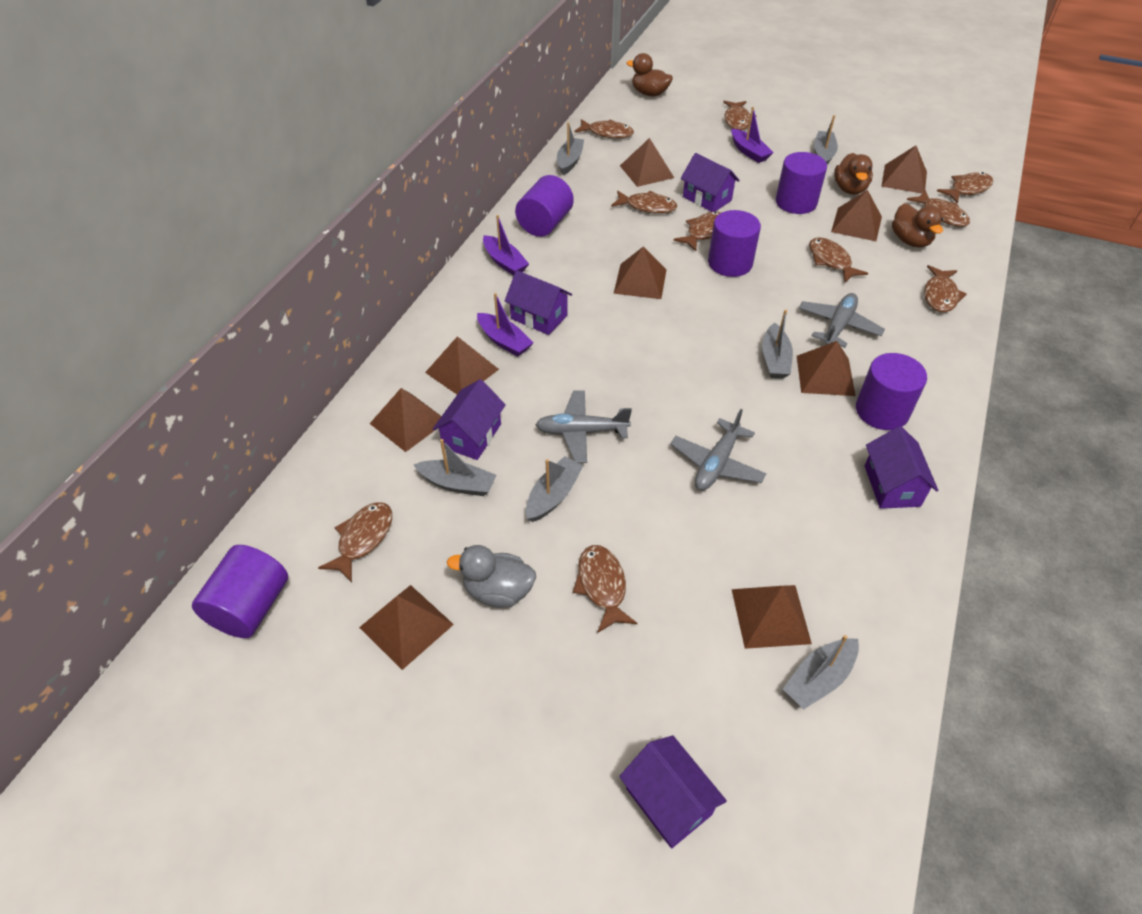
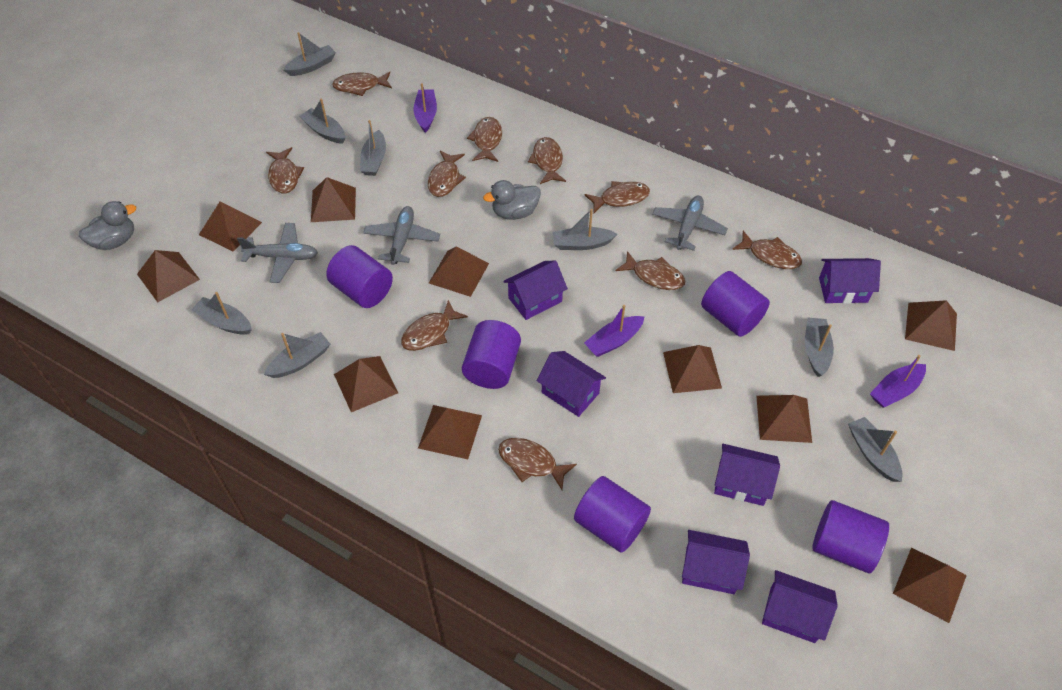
brown duck: 3 -> 0
brown pyramid: 9 -> 10
grey boat: 6 -> 8
grey duck: 1 -> 2
purple house: 5 -> 6

